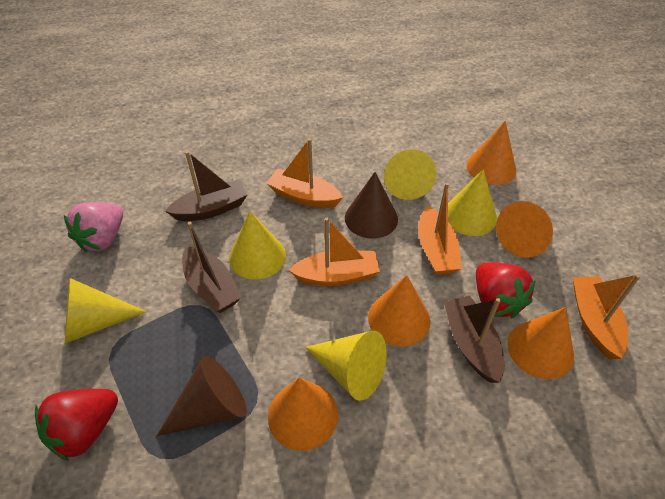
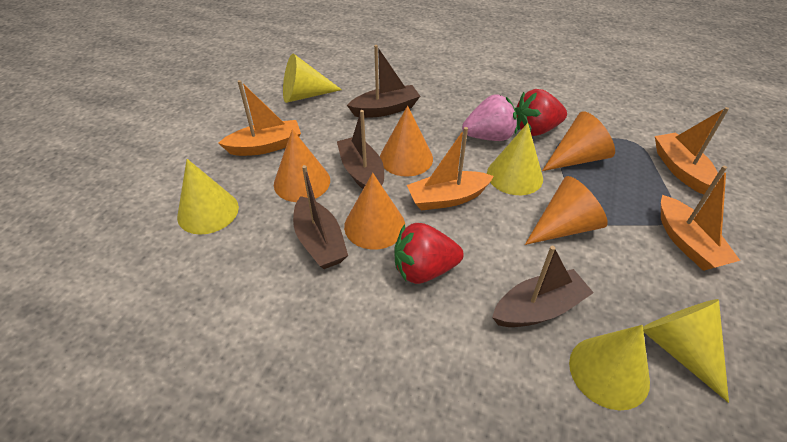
brown boat: 3 -> 4
brown cone: 2 -> 0

